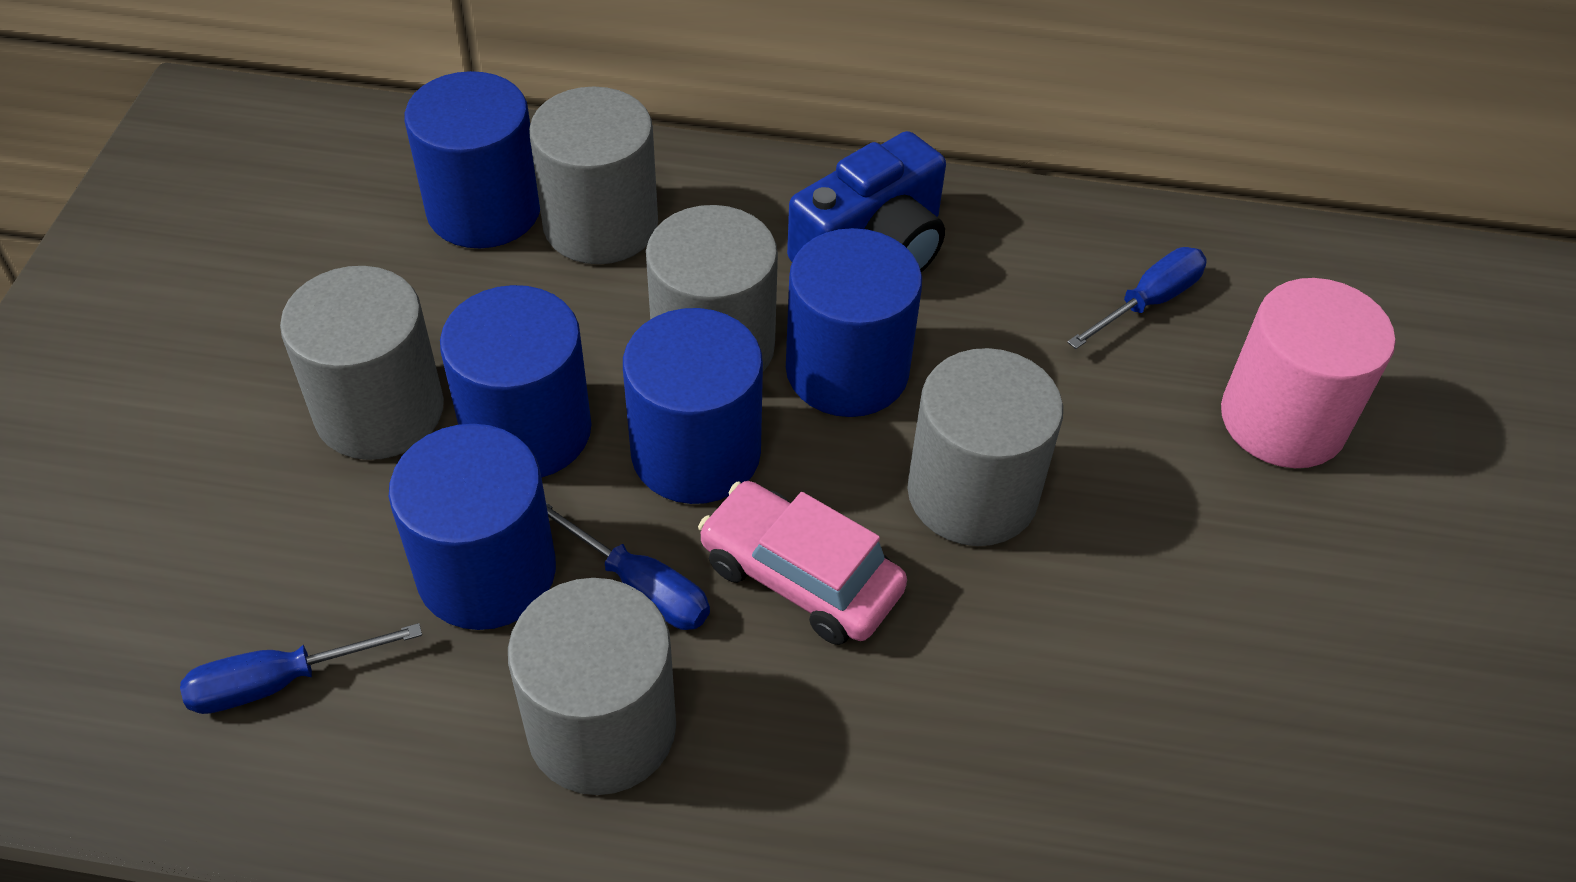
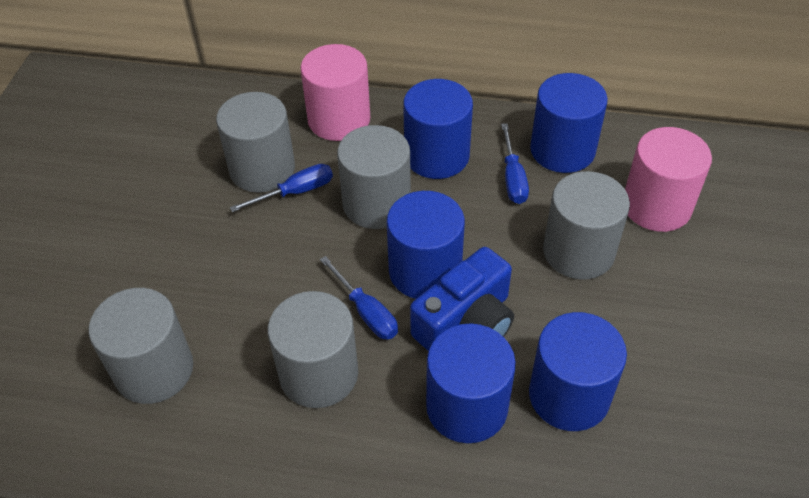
pink car: 1 -> 0
pink cylinder: 1 -> 2

